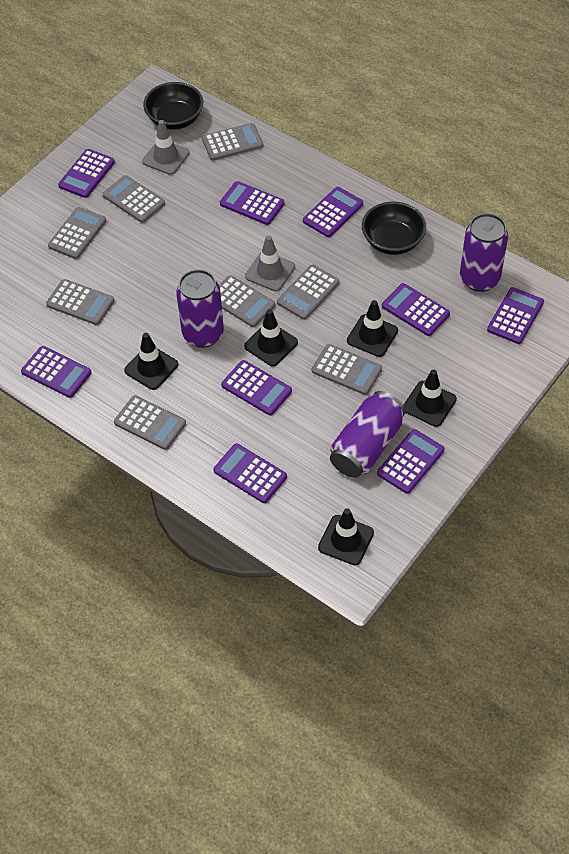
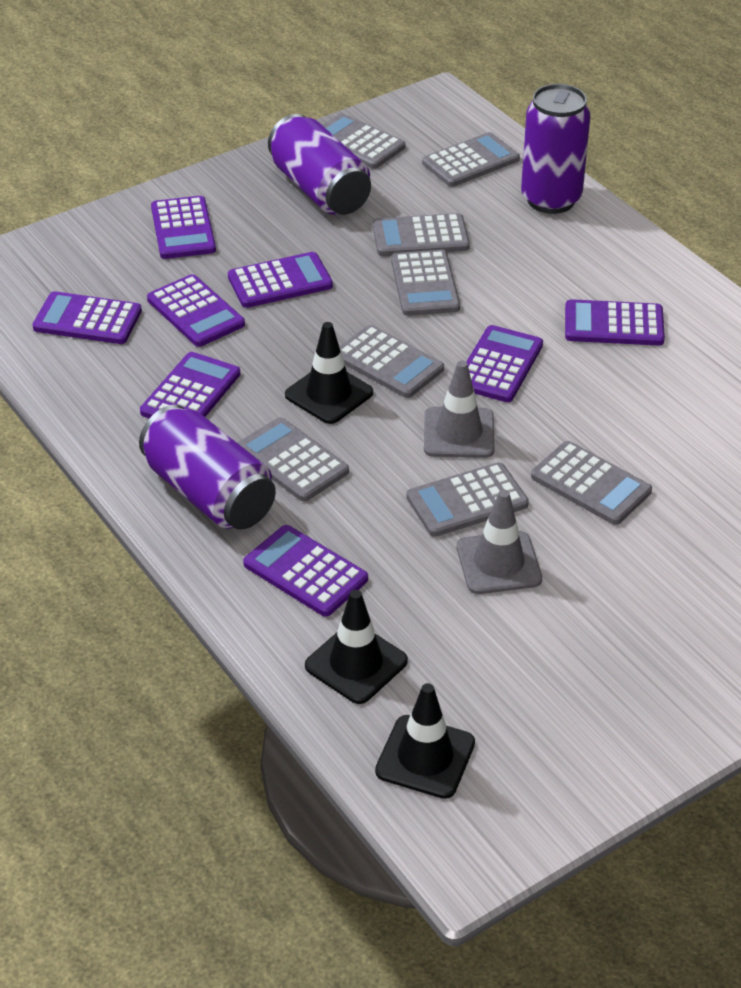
black bowl: 2 -> 0
black traffic cone: 5 -> 3
purple calculator: 9 -> 8

